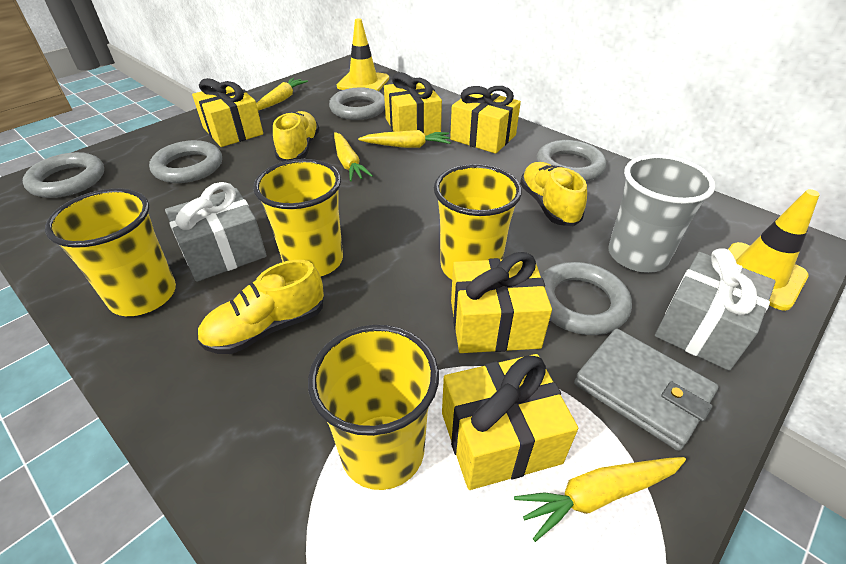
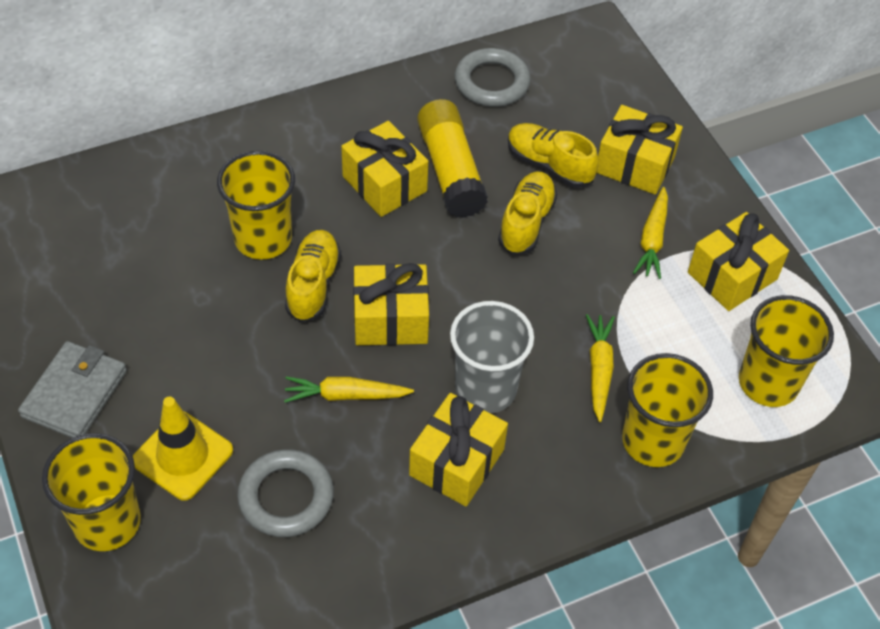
grey gift: 2 -> 0
grey ring: 5 -> 2
yellow carrot: 4 -> 3
yellow glue stick: 0 -> 1
yellow traffic cone: 2 -> 1

